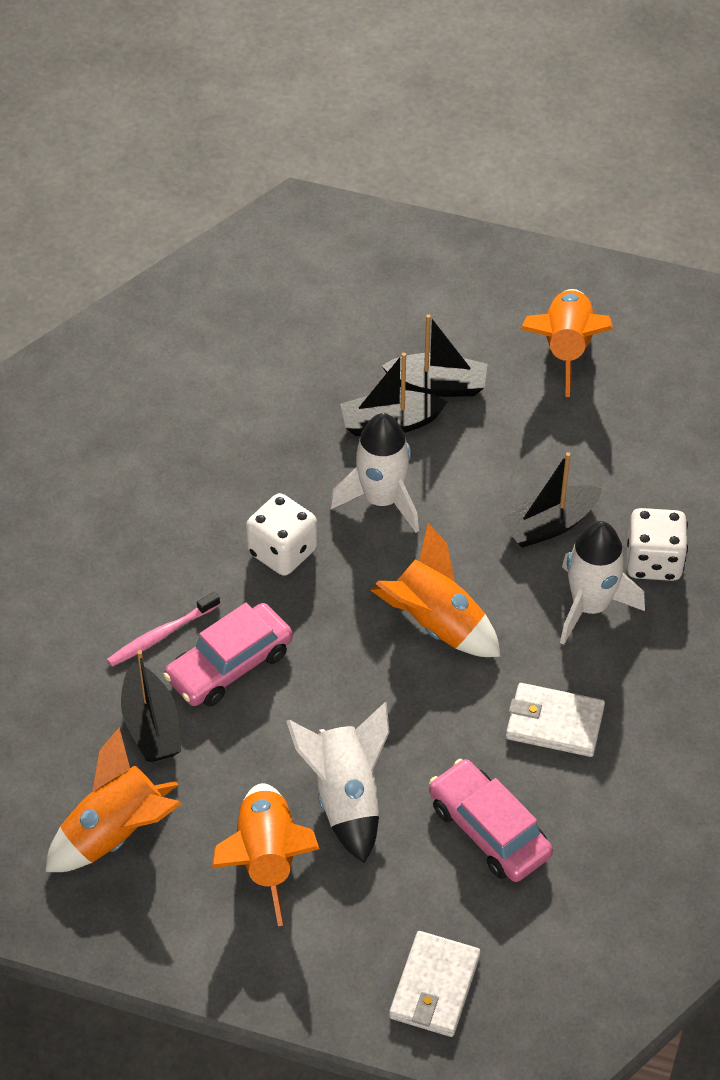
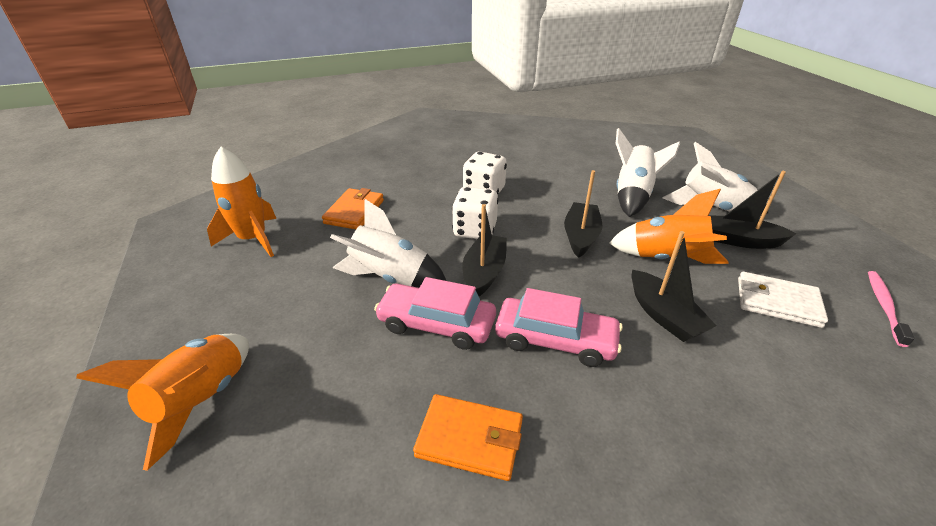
orange rocket: 4 -> 3
orange wallet: 0 -> 2
white wallet: 2 -> 1

